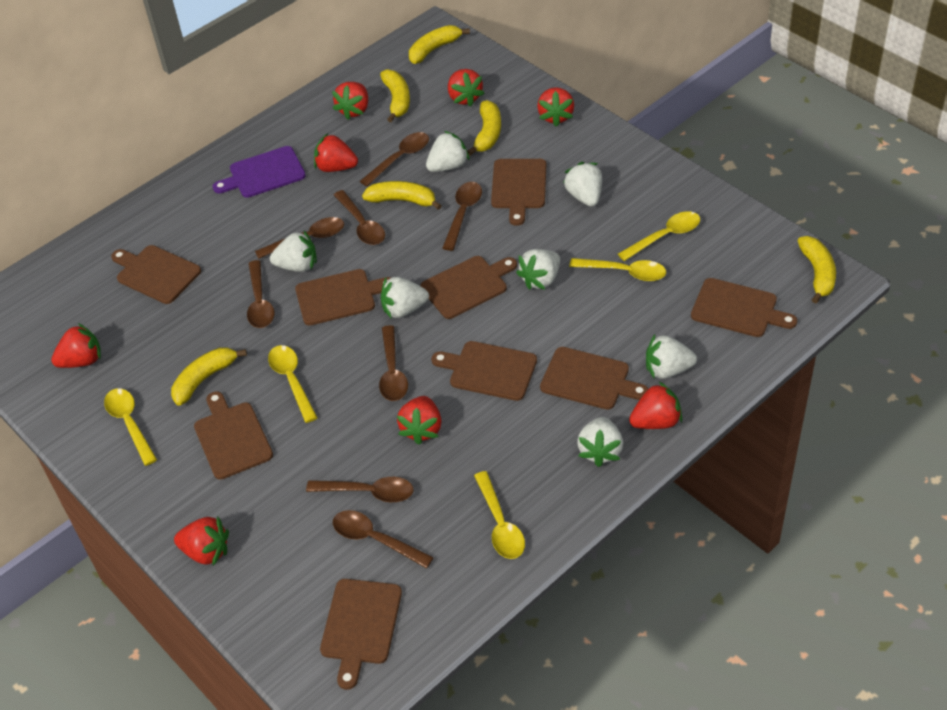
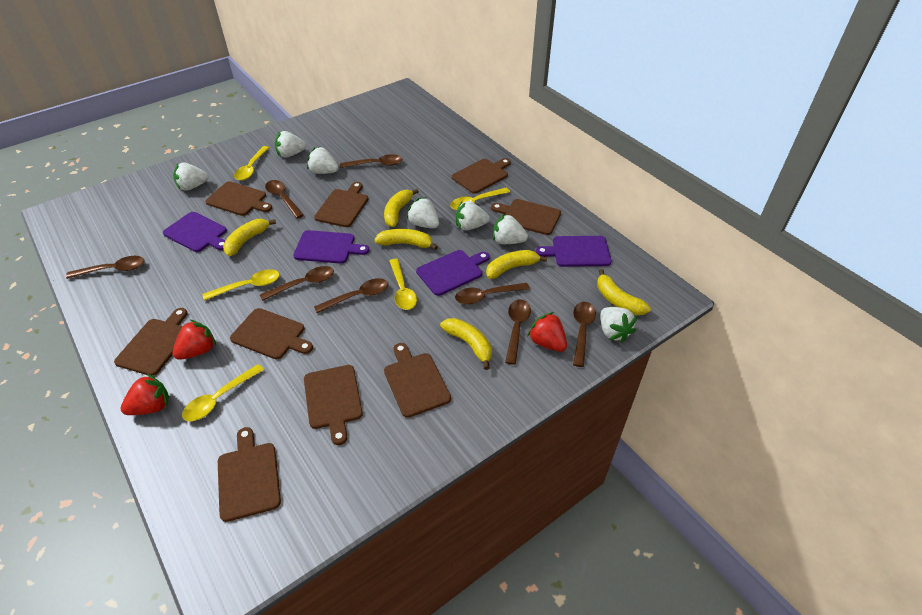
purple cutting board: 1 -> 4
red strawberry: 8 -> 3

